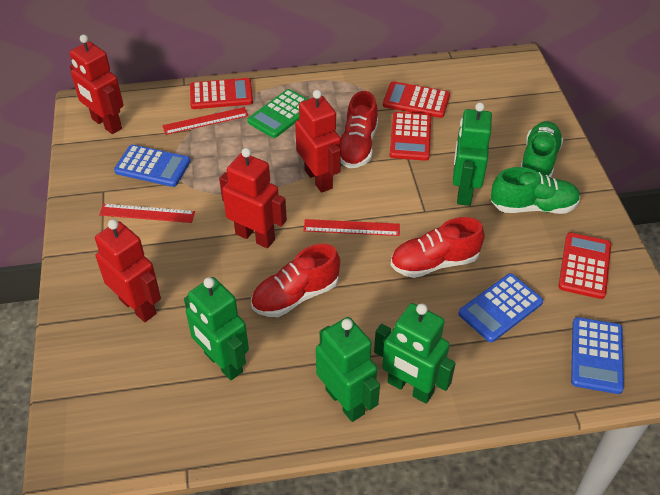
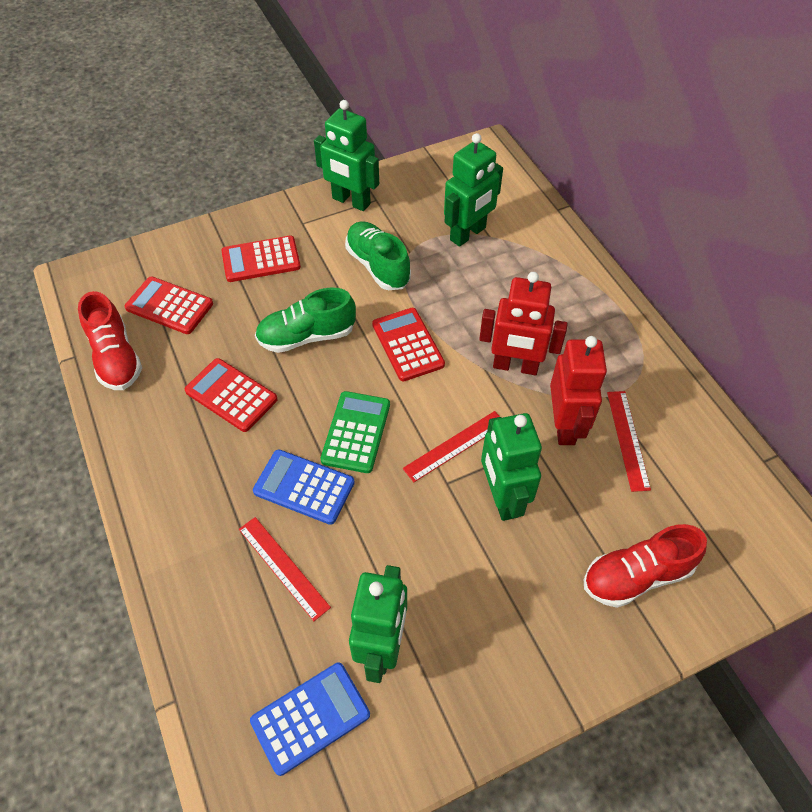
blue calculator: 3 -> 2
red robot: 4 -> 2
red shoe: 3 -> 2

